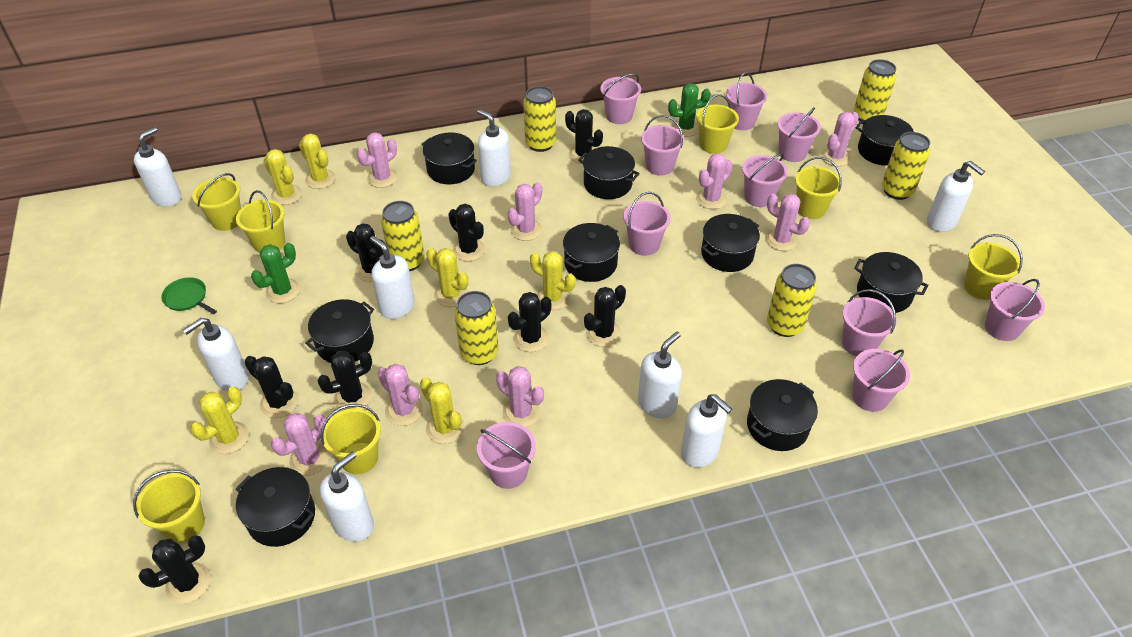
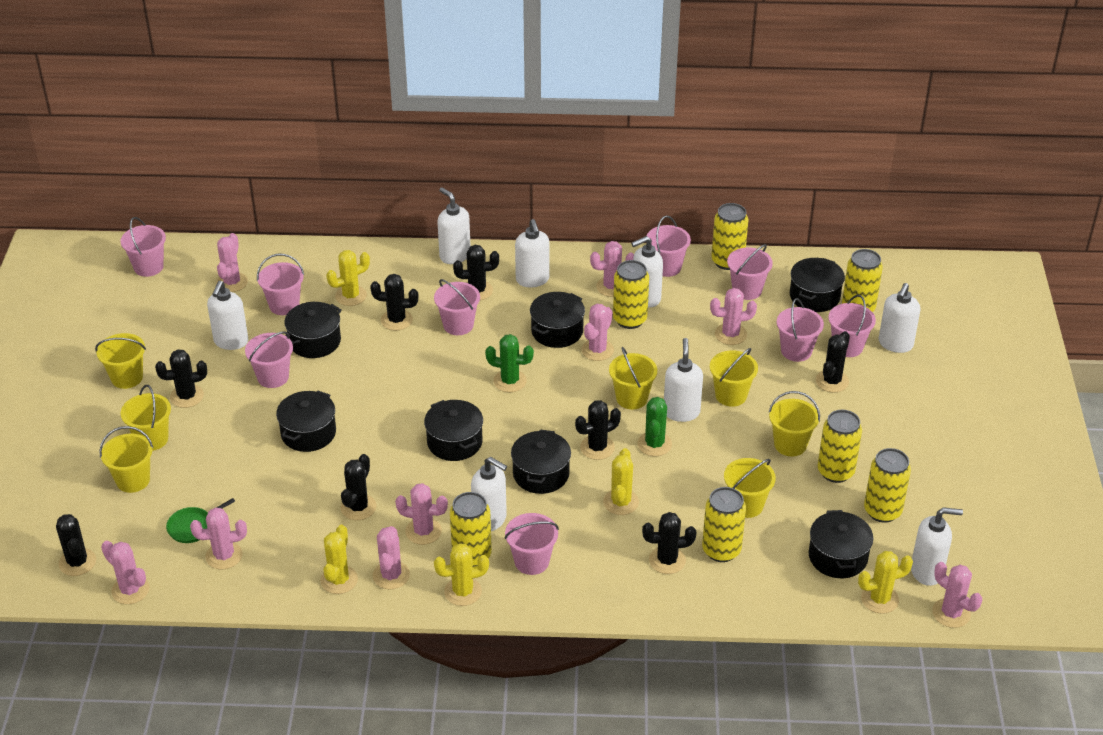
black pot: 9 -> 7
pink bucket: 10 -> 9
pink cactus: 8 -> 9
yellow cactus: 6 -> 5
yellow can: 6 -> 7

